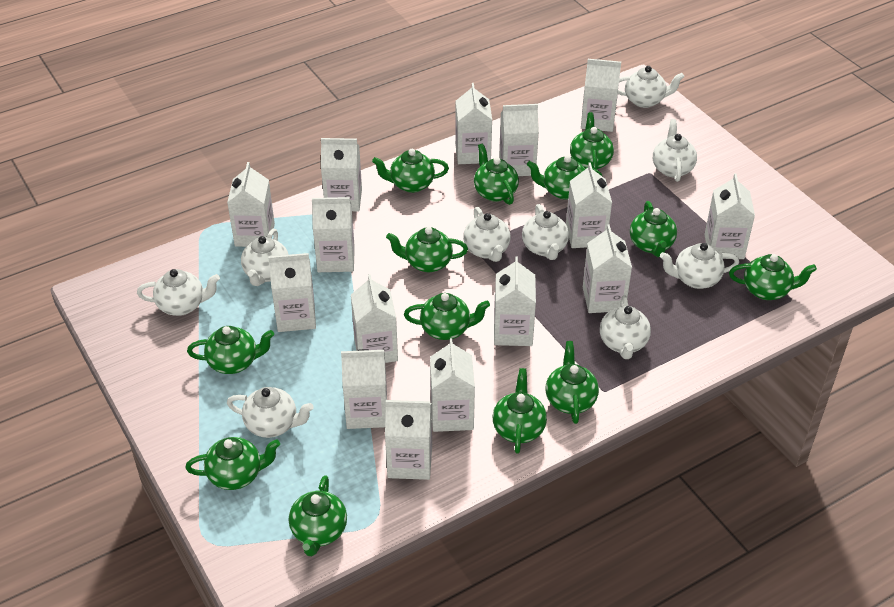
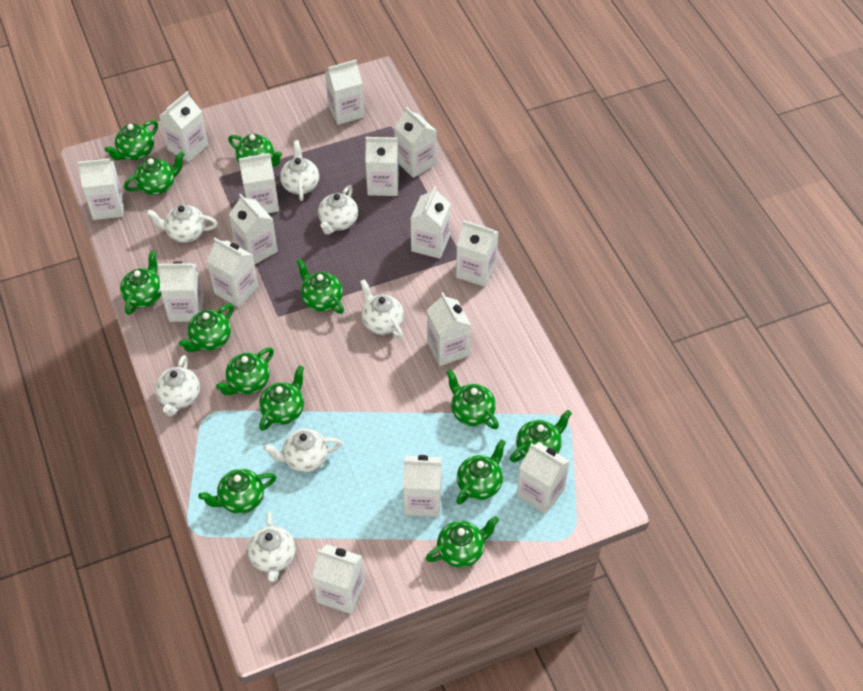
white teapot: 9 -> 7

